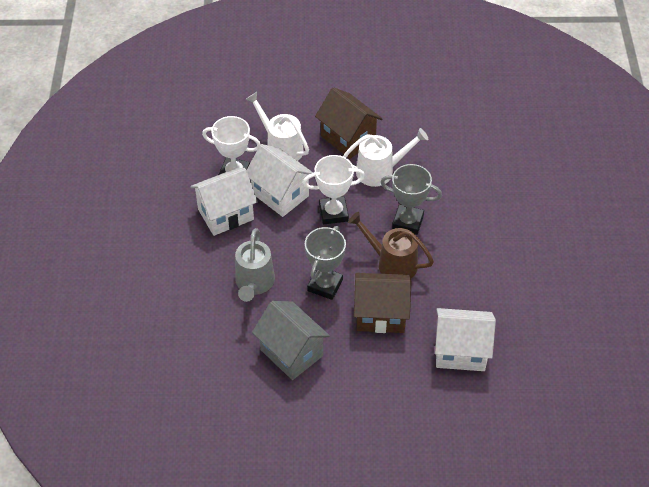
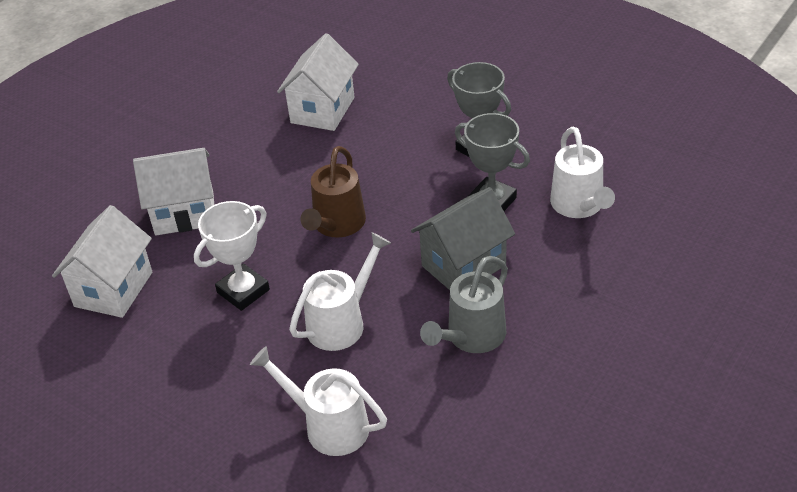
brown house: 2 -> 0
white trophy: 2 -> 1
white watering can: 2 -> 3

